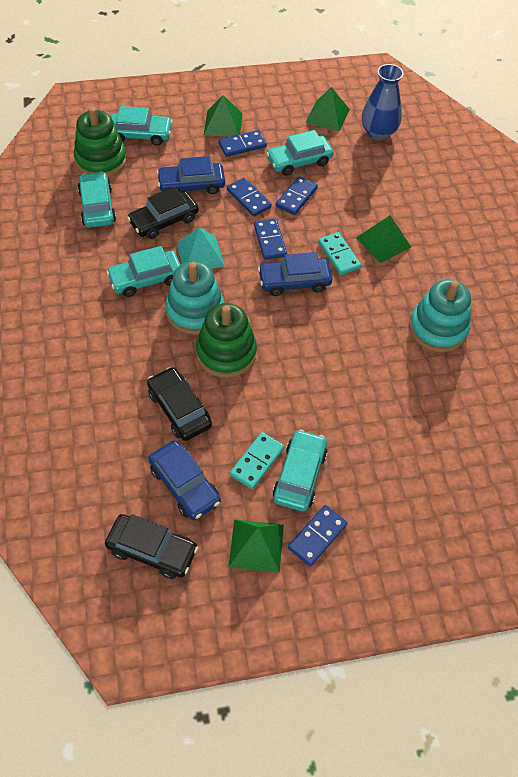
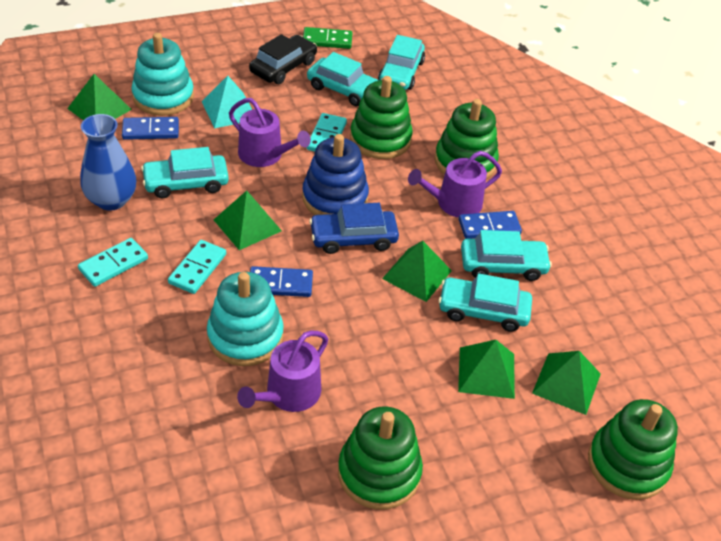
black car: 3 -> 1
blue car: 3 -> 1
blue domino: 5 -> 3
blue stacking toy: 0 -> 1
green domino: 0 -> 1
green pyramid: 4 -> 5
green stacking toy: 2 -> 4
purple watering can: 0 -> 3
turquoise domino: 2 -> 3

